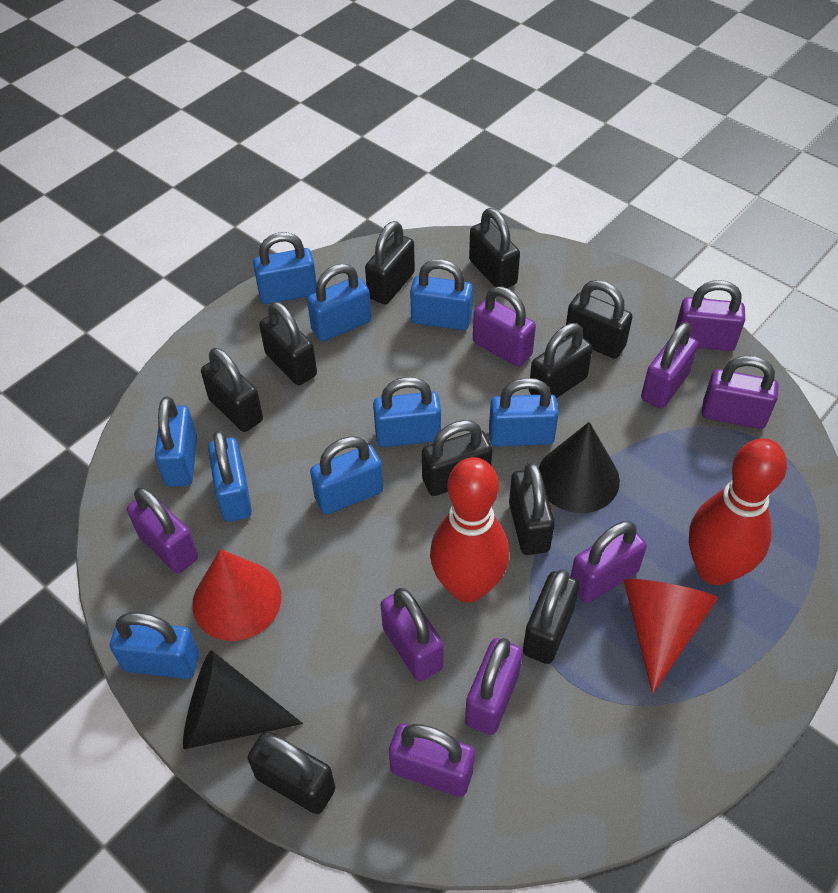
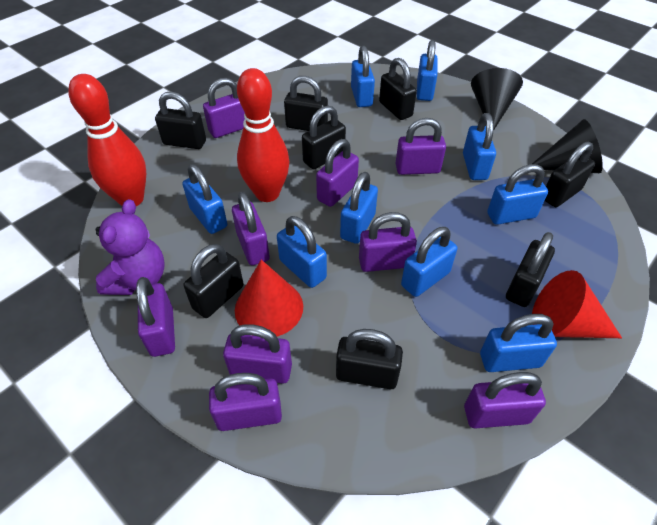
black padlock: 10 -> 8
purple teddy bear: 0 -> 1

